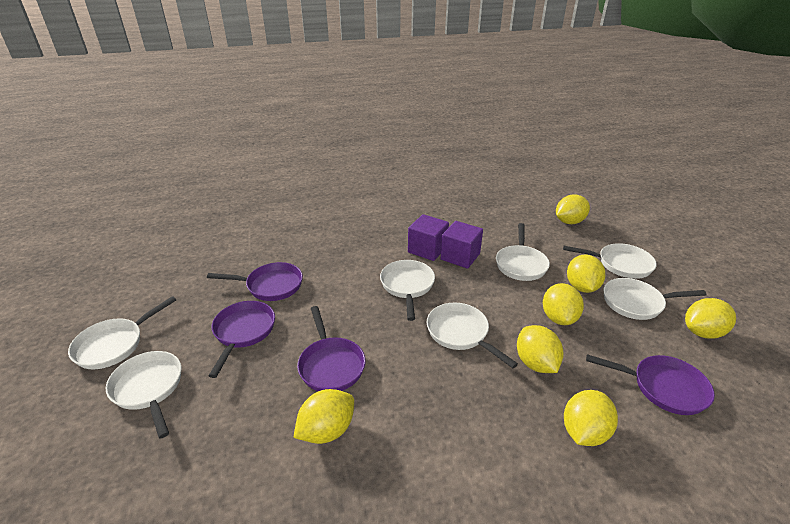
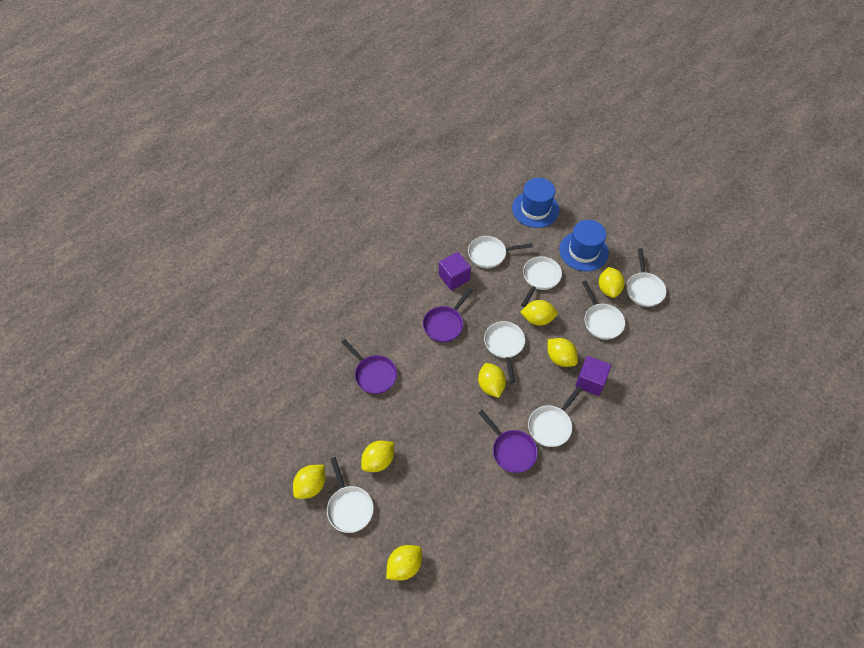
blue hat: 0 -> 2
purple pan: 4 -> 3

